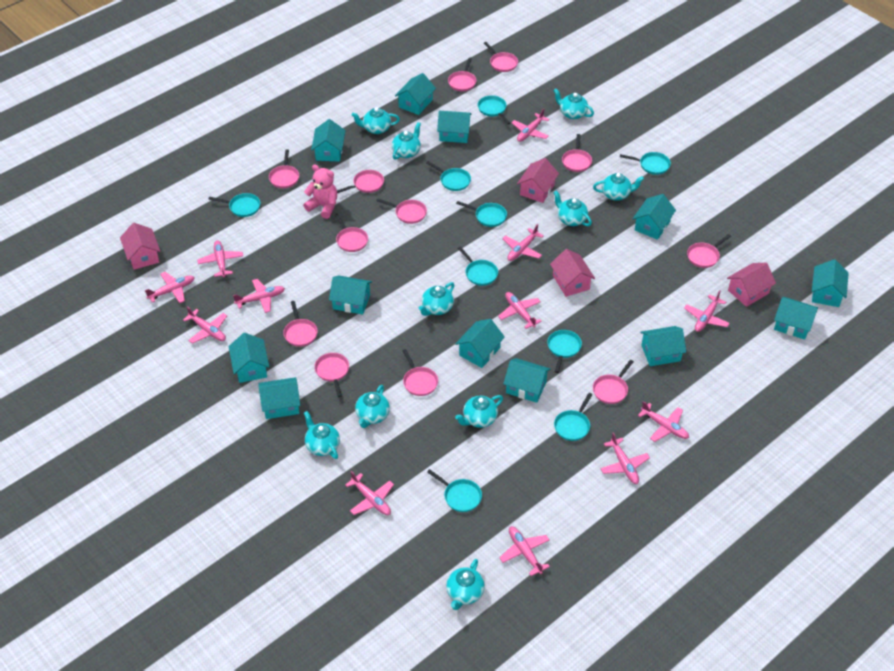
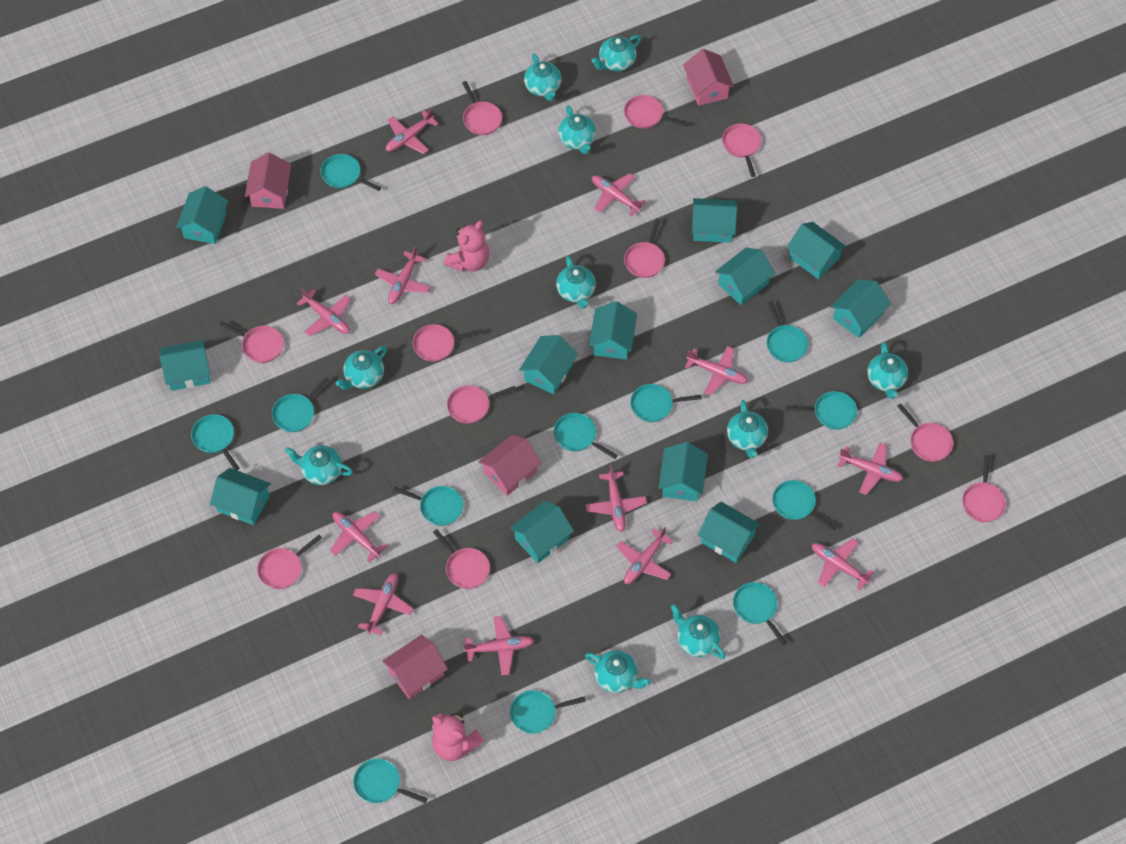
pink pan: 12 -> 11
pink teddy bear: 1 -> 2
turquoise pan: 9 -> 12

